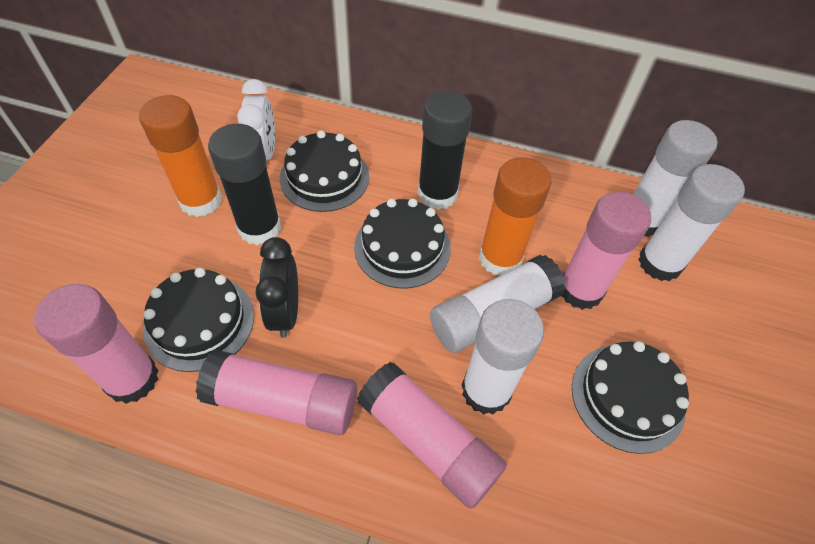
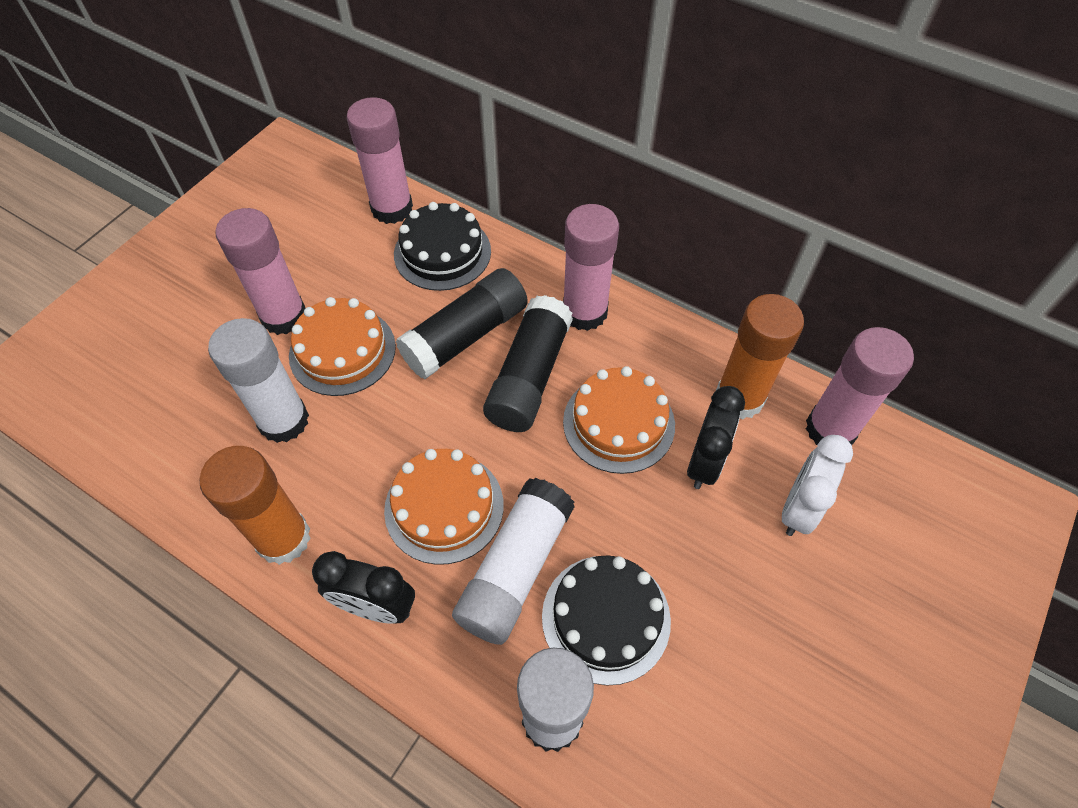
black cake: 4 -> 2
black clock: 1 -> 2
orange cake: 0 -> 3
white glue stick: 4 -> 3

